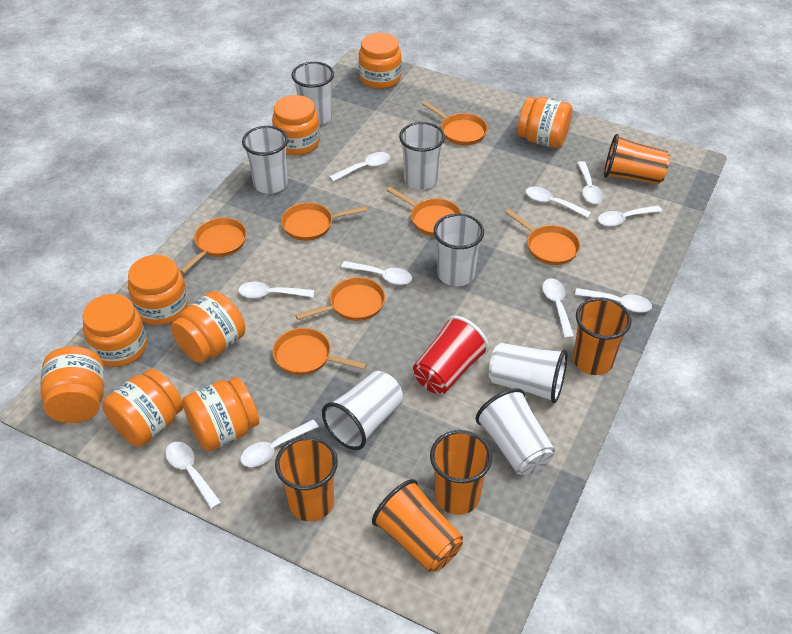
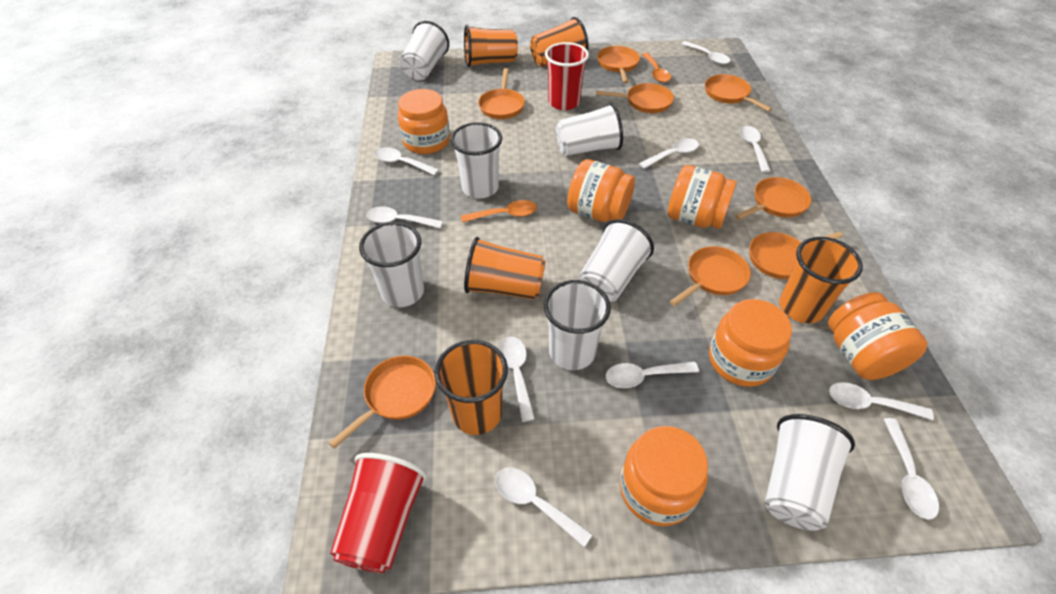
orange jar: 9 -> 6
orange pan: 7 -> 8
orange spoon: 0 -> 2
red cup: 1 -> 2

